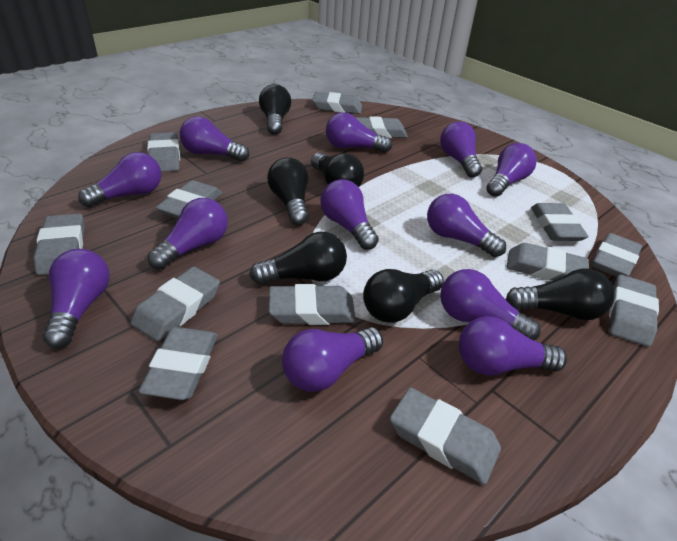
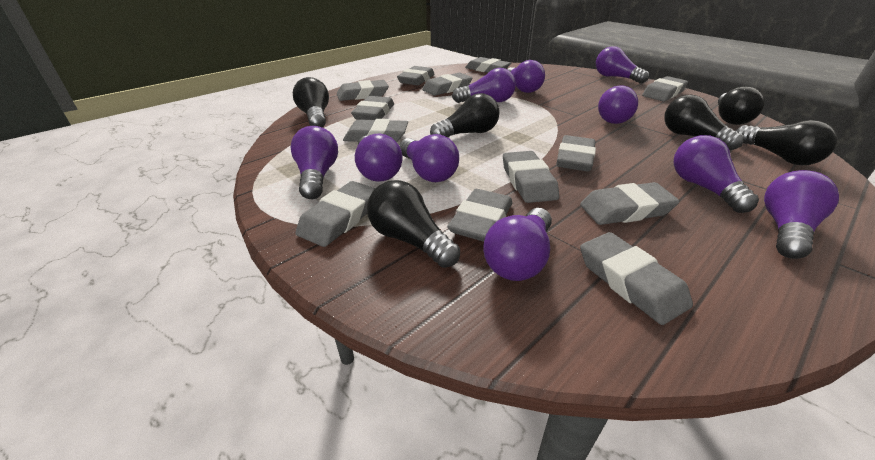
purple light bulb: 12 -> 10

